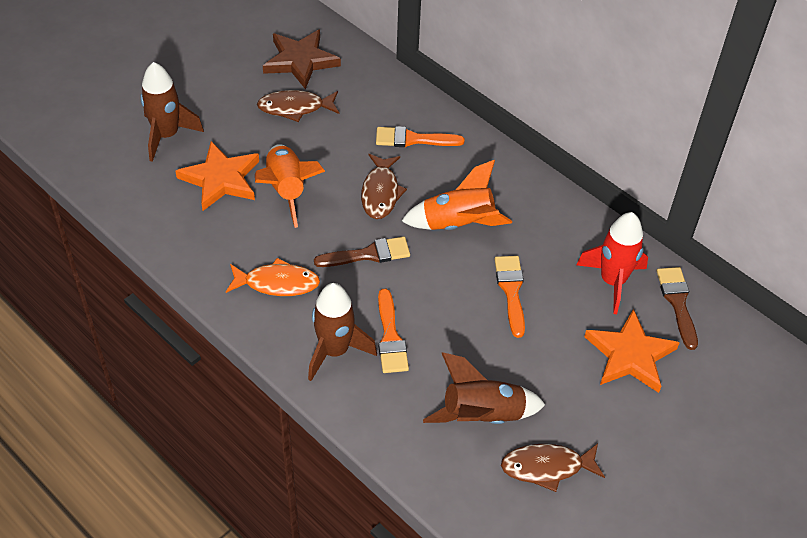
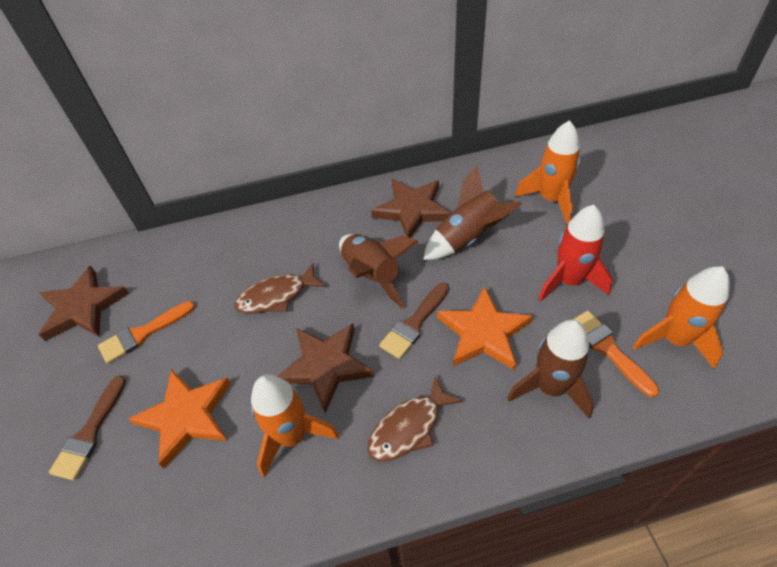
brown fish: 3 -> 2
brown star: 1 -> 3
orange brush: 3 -> 2
orange fish: 1 -> 0
orange rocket: 2 -> 3

